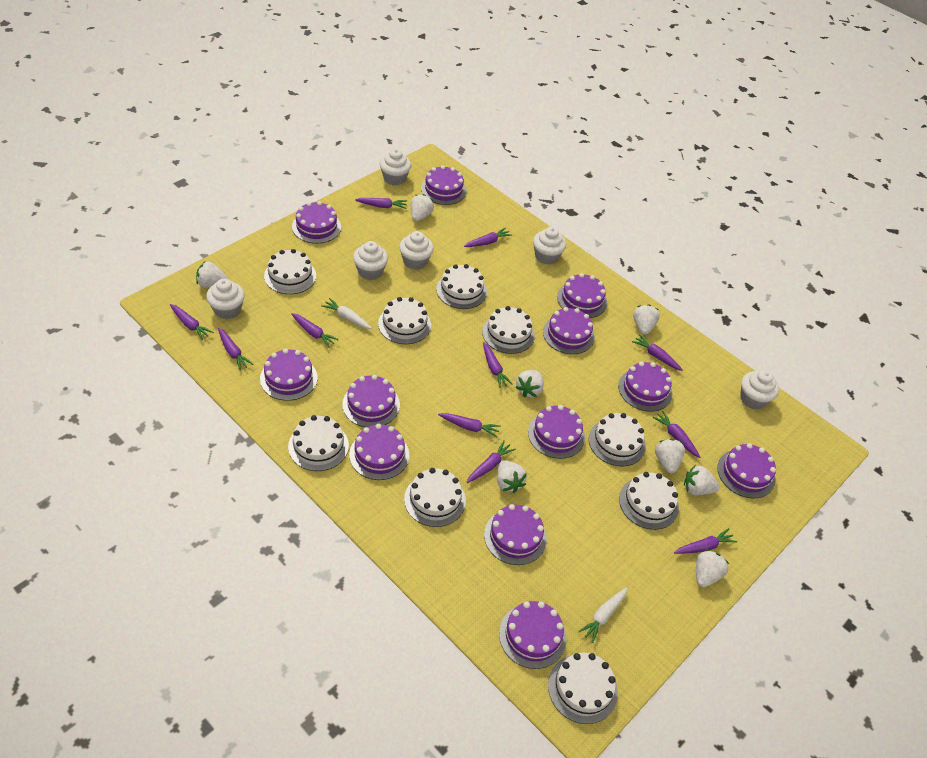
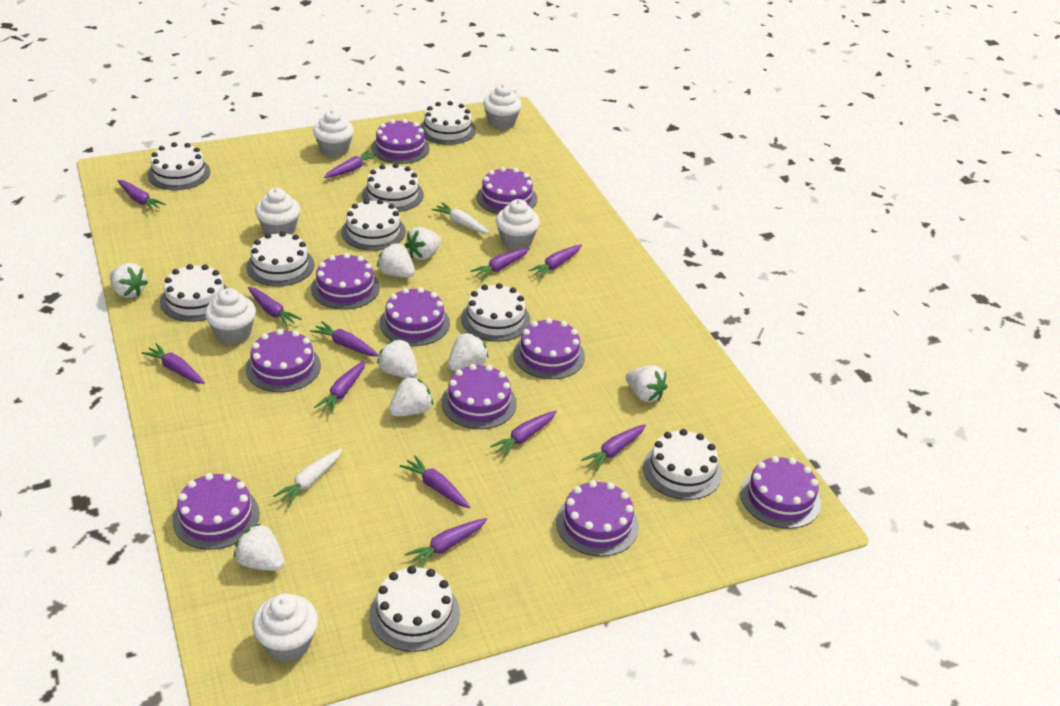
purple cake: 12 -> 10
purple carrot: 11 -> 12

